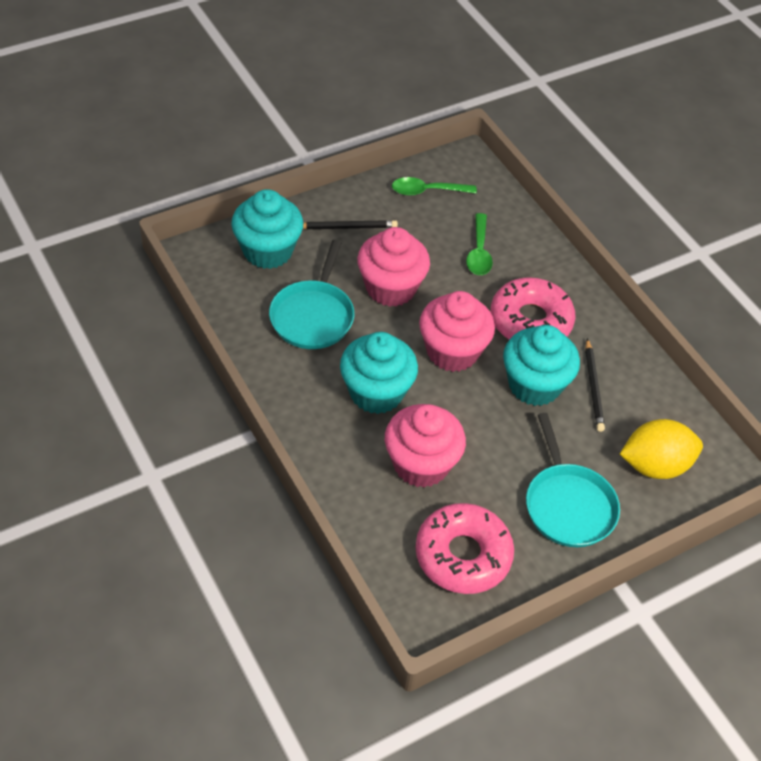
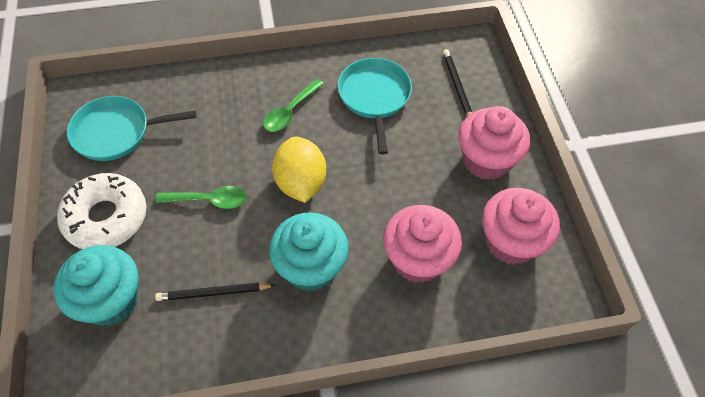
pink donut: 2 -> 0
turquoise cupcake: 3 -> 2
white donut: 0 -> 1

